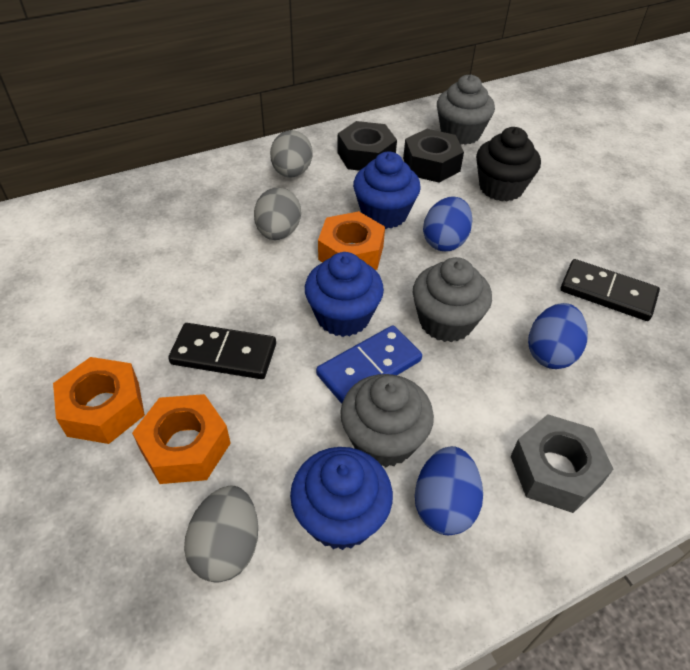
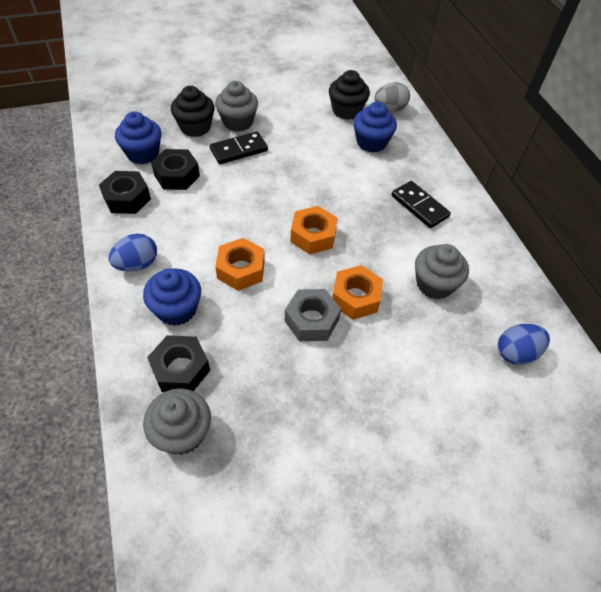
black cupcake: 1 -> 2
black nut: 2 -> 3
blue domino: 1 -> 0
blue egg: 3 -> 2
grey egg: 3 -> 1

